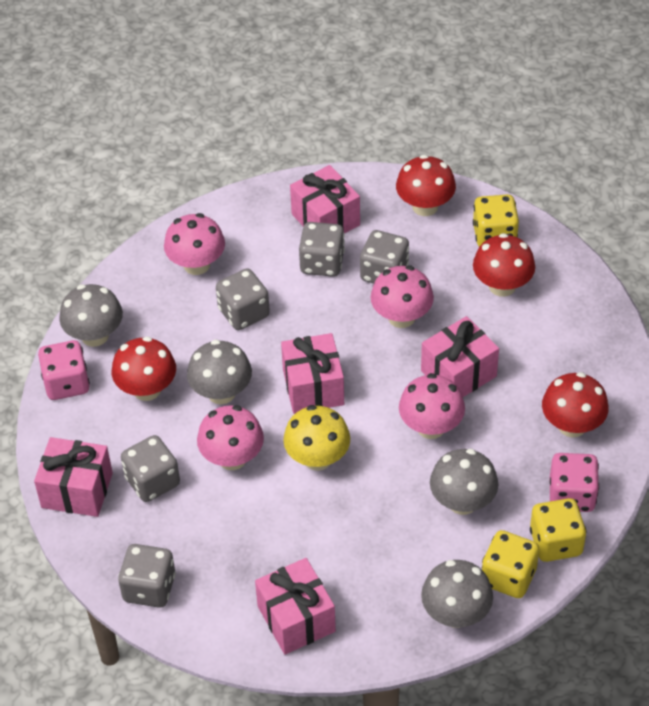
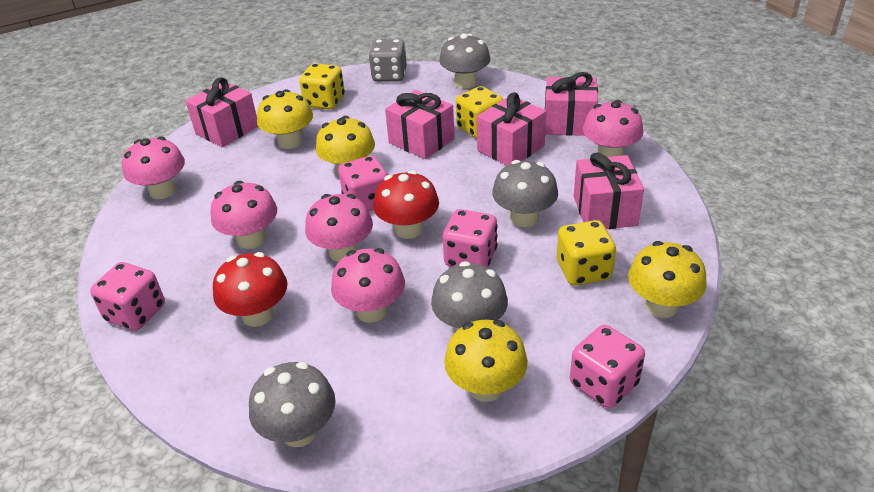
grey dice: 5 -> 1
pink dice: 2 -> 4
pink mushroom: 4 -> 5
red mushroom: 4 -> 2
yellow mushroom: 1 -> 4

